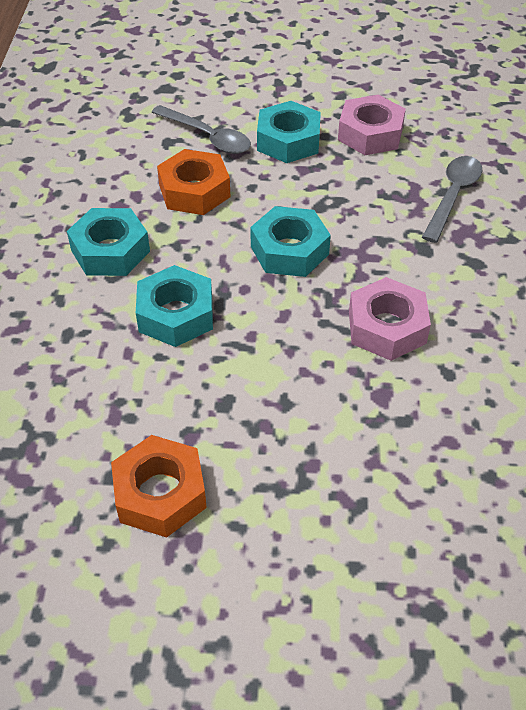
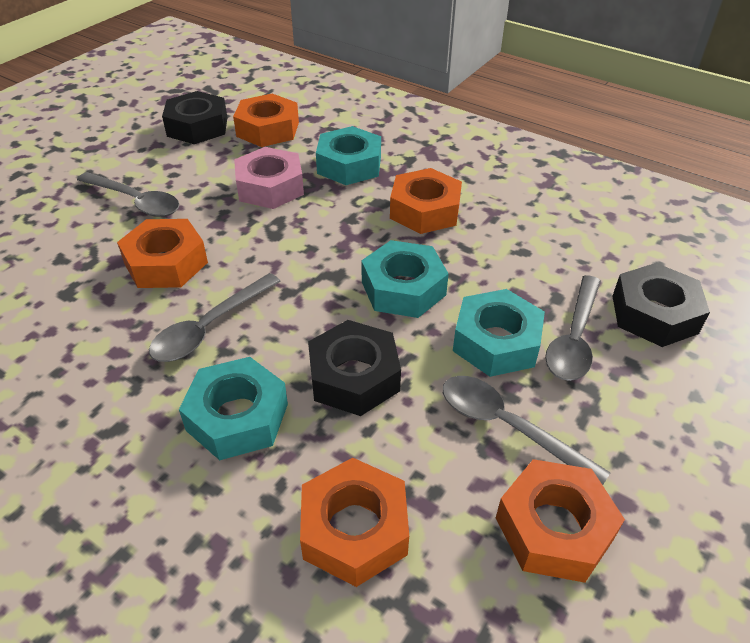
black nut: 0 -> 3
grey spoon: 2 -> 4
orange nut: 2 -> 5
pink nut: 2 -> 1

